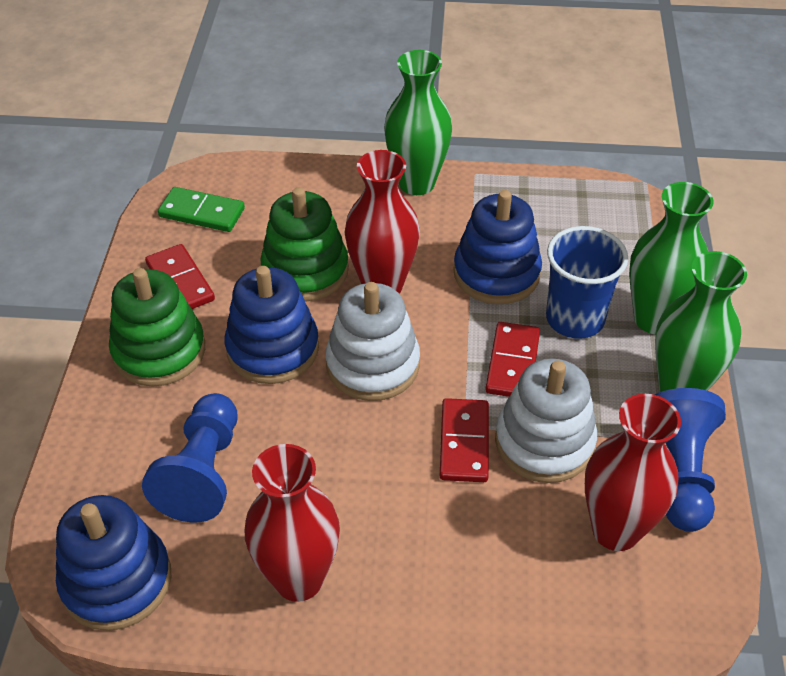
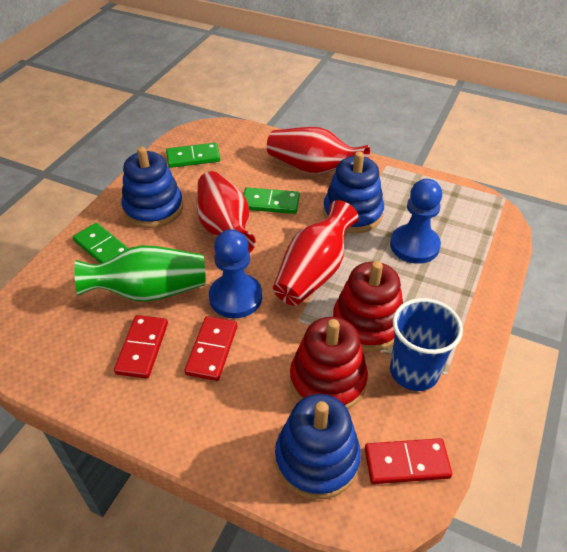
green domino: 1 -> 3
green stacking toy: 2 -> 0
green vase: 3 -> 1
red stacking toy: 0 -> 2
white stacking toy: 2 -> 0

